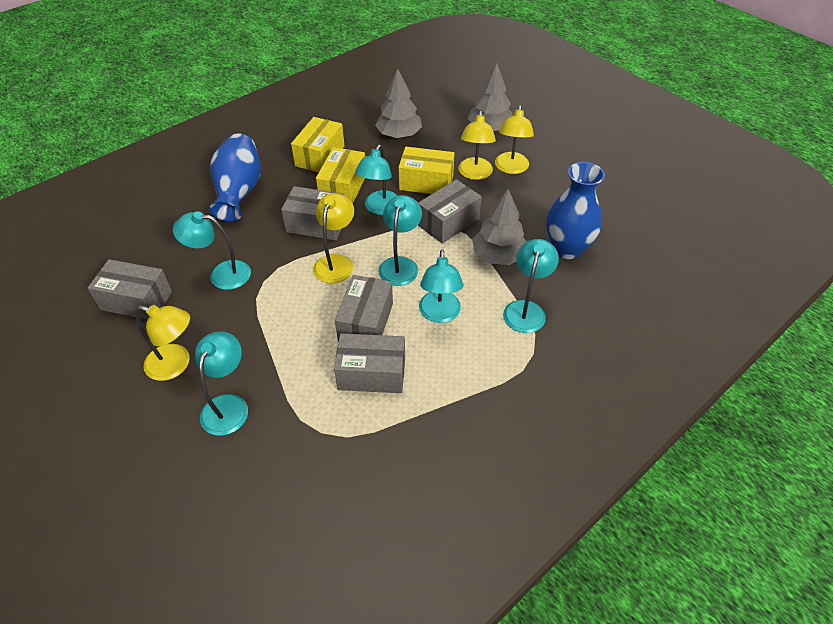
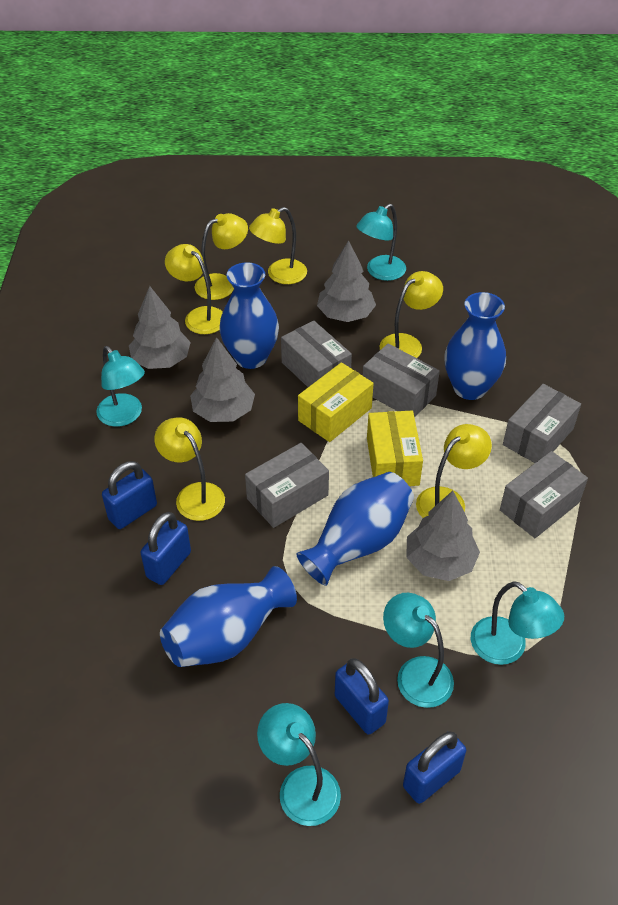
blue padlock: 0 -> 4
blue vase: 2 -> 4
grey tree: 3 -> 4
turquoise lamp: 6 -> 5
yellow box: 3 -> 2
yellow lamp: 4 -> 6

